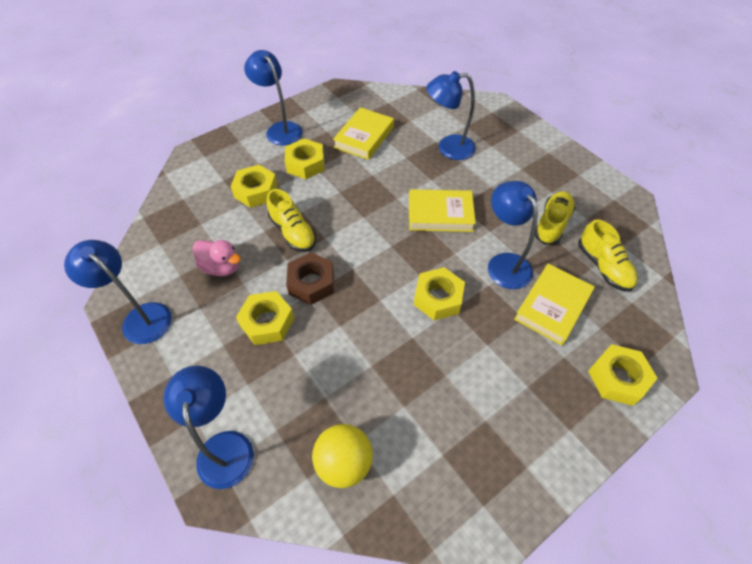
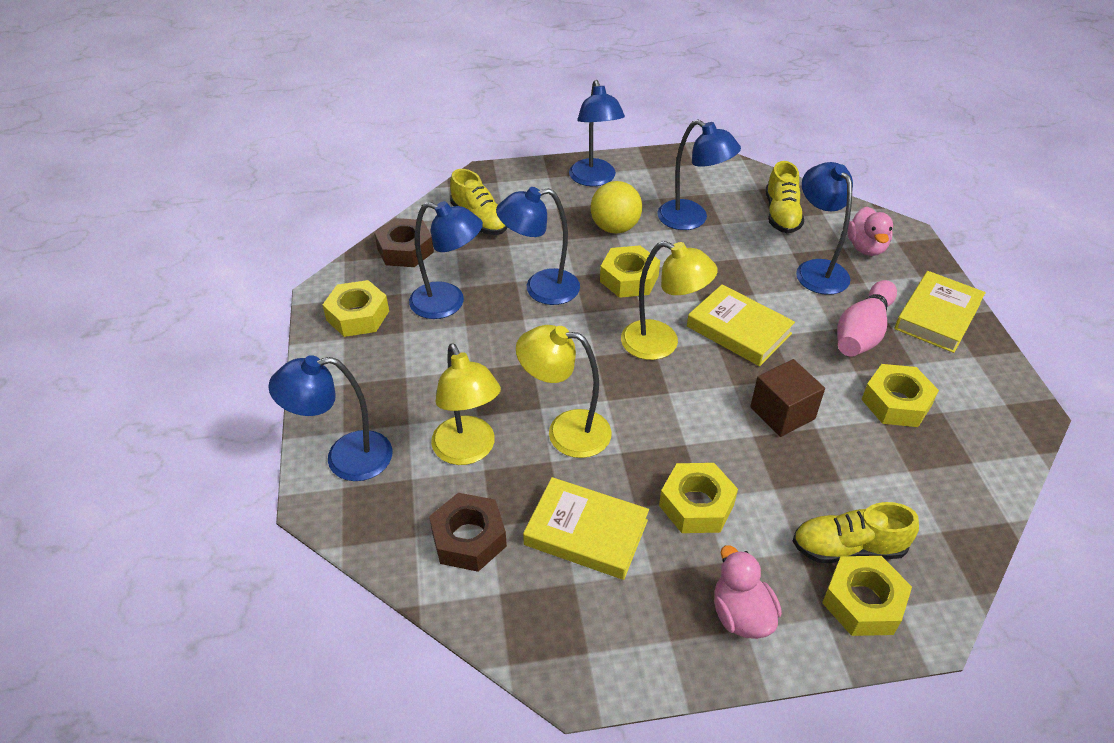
blue lamp: 5 -> 6
brown cube: 0 -> 1
brown nut: 1 -> 2
pink bowling pin: 0 -> 1
pink duck: 1 -> 2
yellow lamp: 0 -> 3

